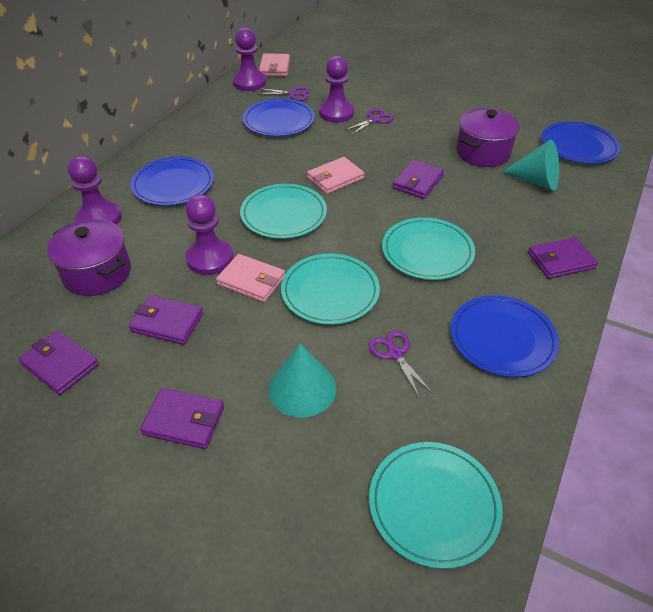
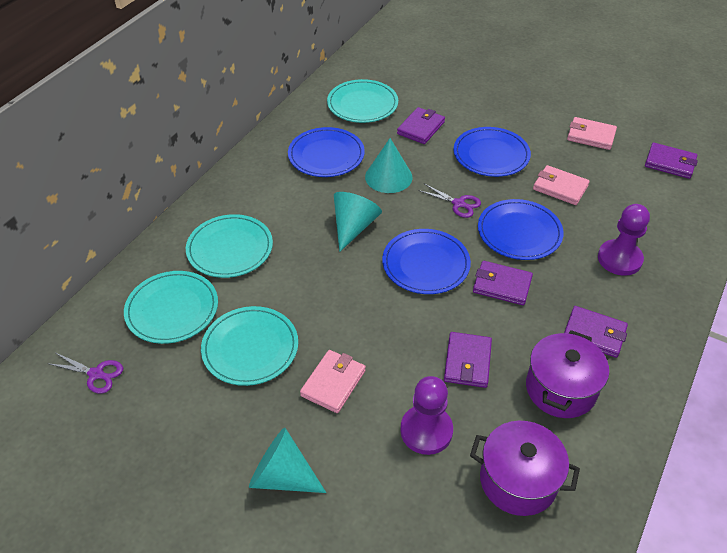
purple pawn: 4 -> 2
purple scissors: 3 -> 2
turquoise cone: 2 -> 3

